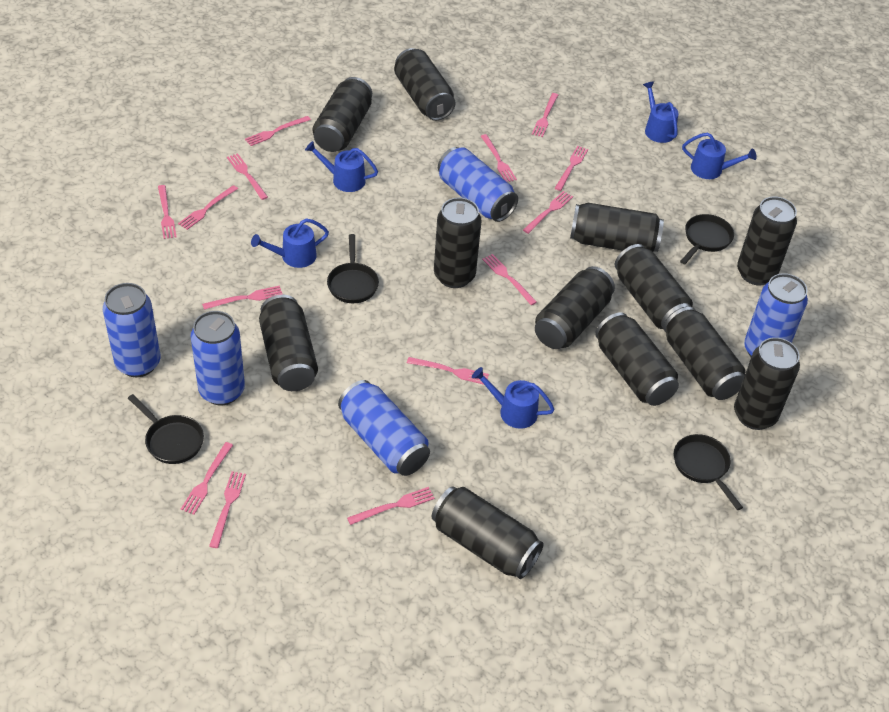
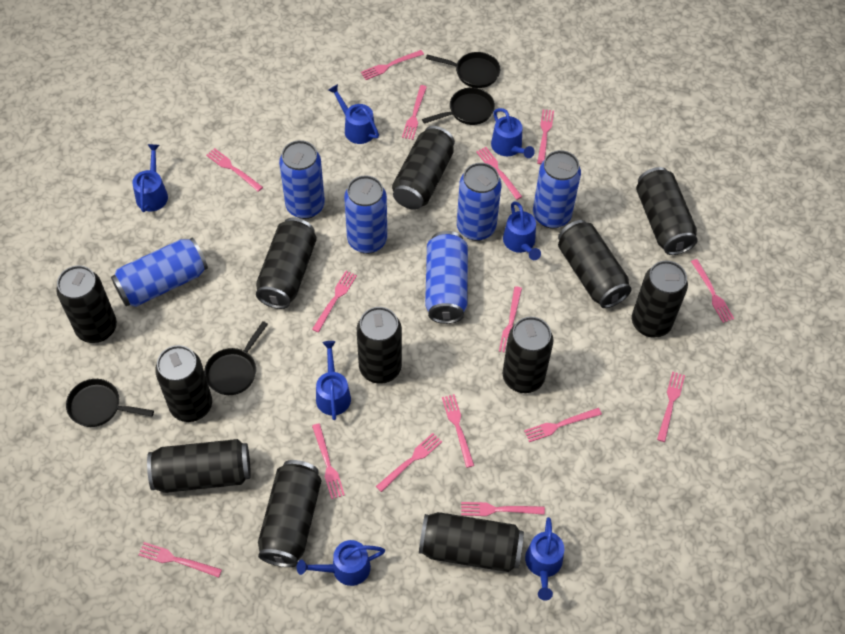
blue can: 5 -> 6
blue watering can: 5 -> 7
pink fork: 14 -> 15

